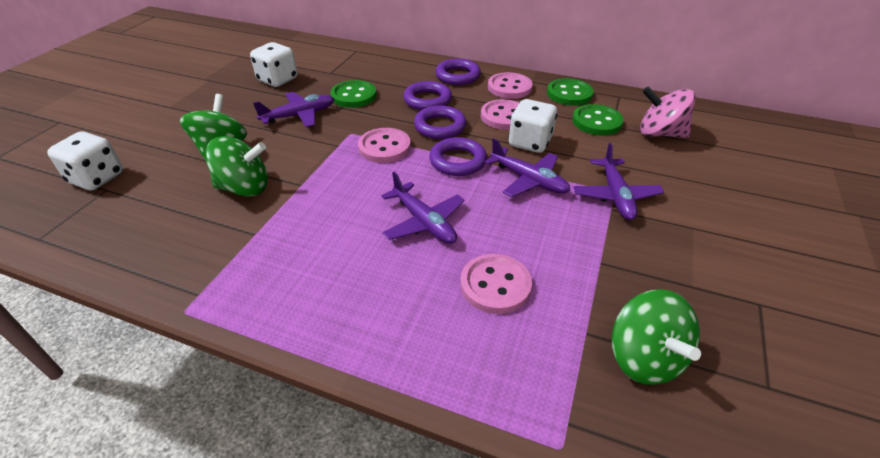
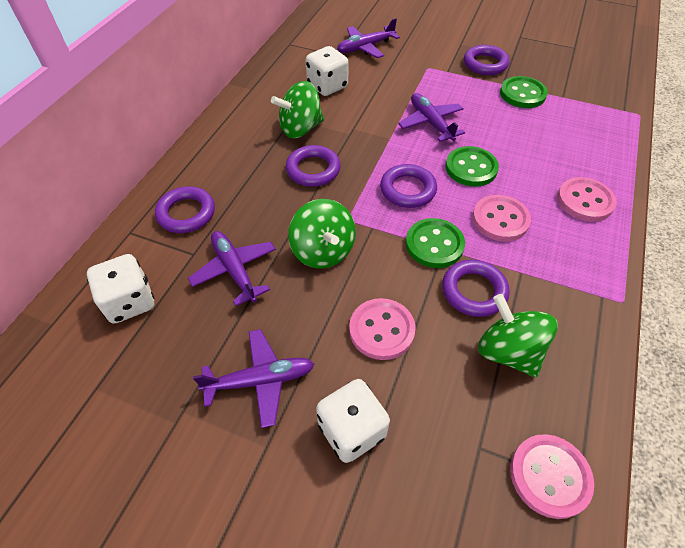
pink spinning top: 1 -> 0
purple ring: 4 -> 5

